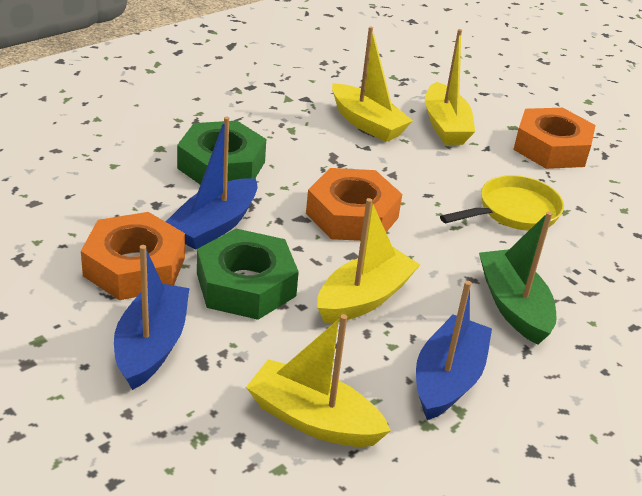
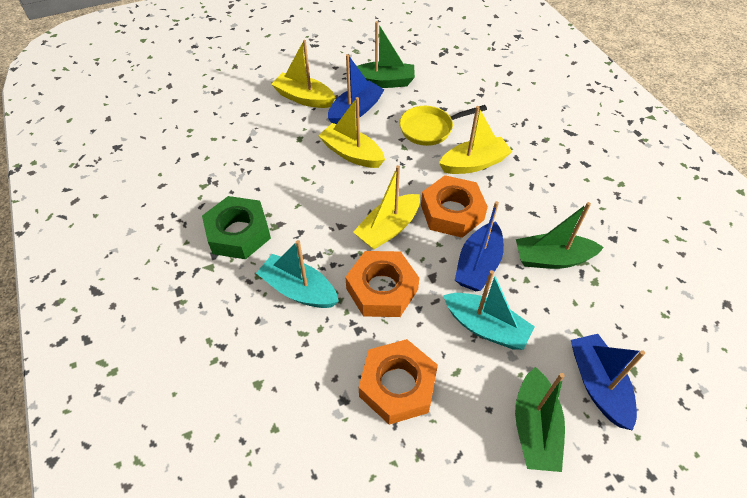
green boat: 1 -> 3
green nut: 2 -> 1
turquoise boat: 0 -> 2

